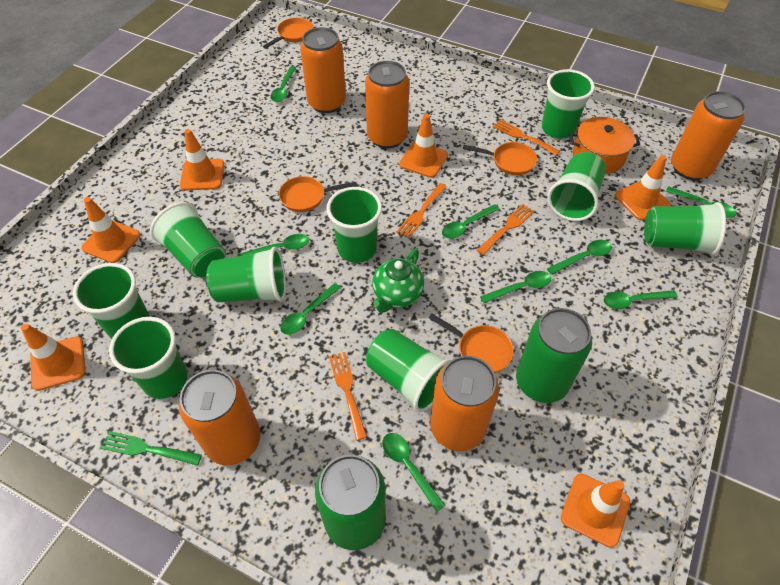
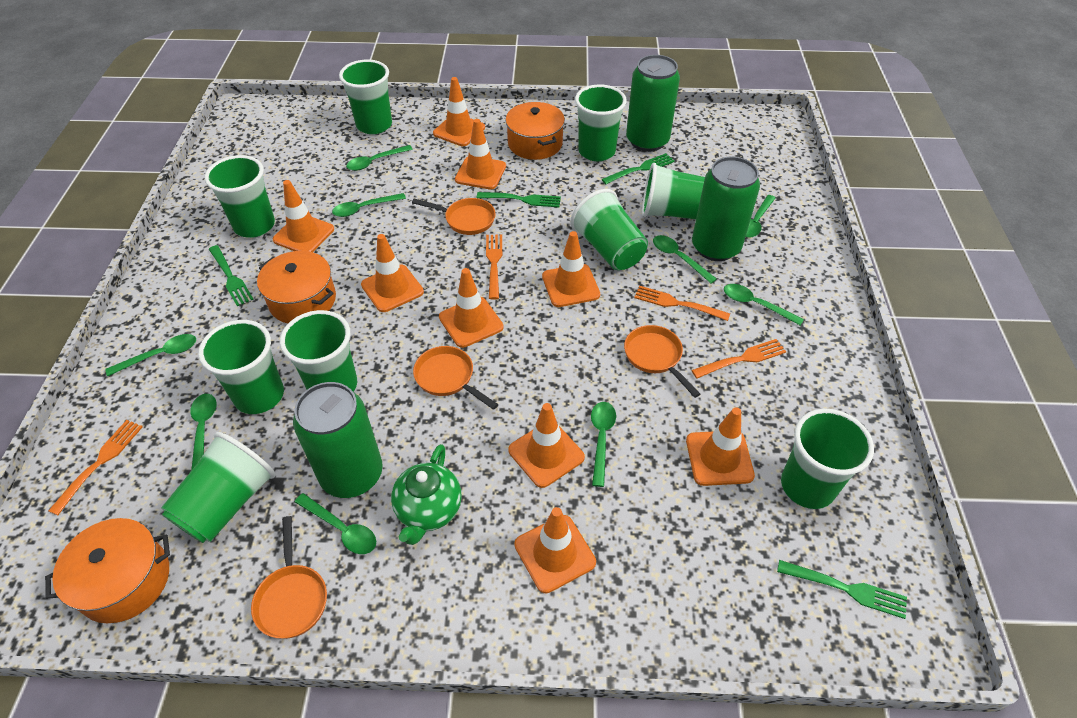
green can: 2 -> 3
green fork: 1 -> 4
orange can: 5 -> 0
orange pot: 1 -> 3
orange traffic cone: 6 -> 9

